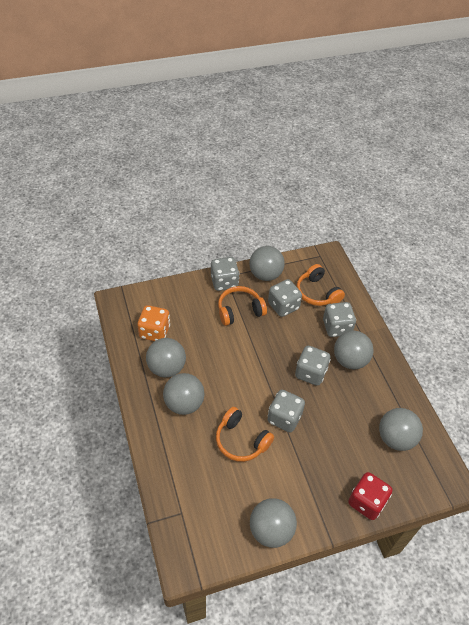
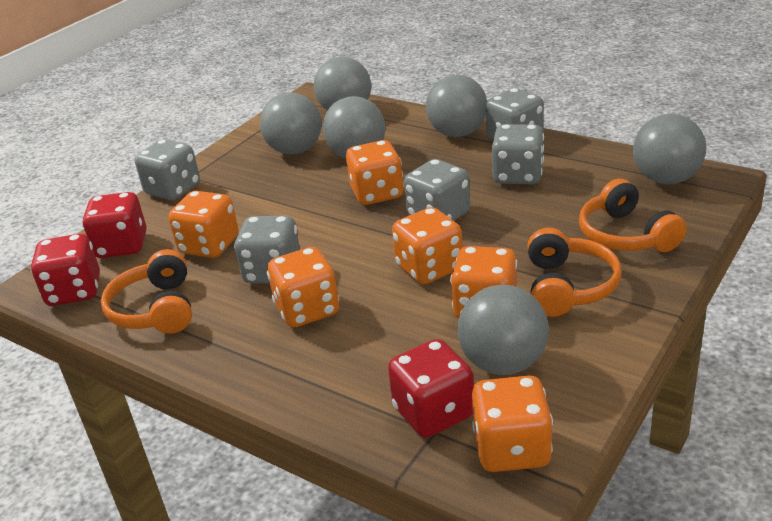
orange dice: 1 -> 6
red dice: 1 -> 3

